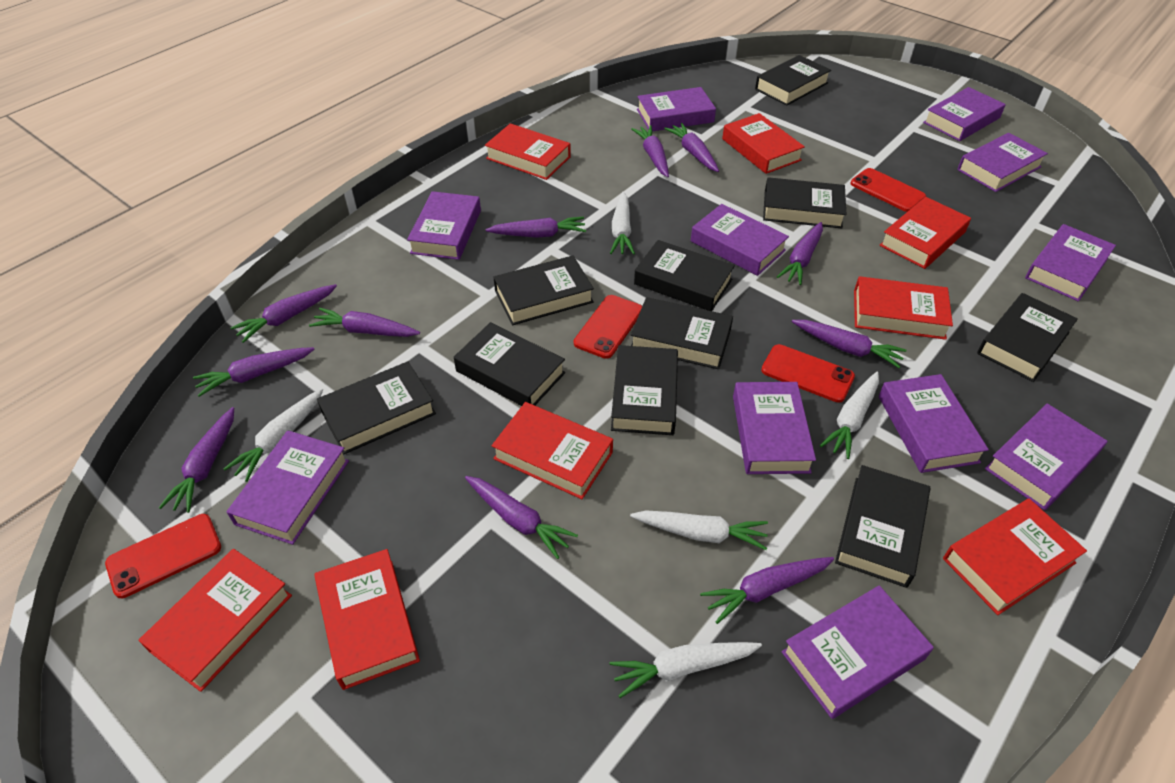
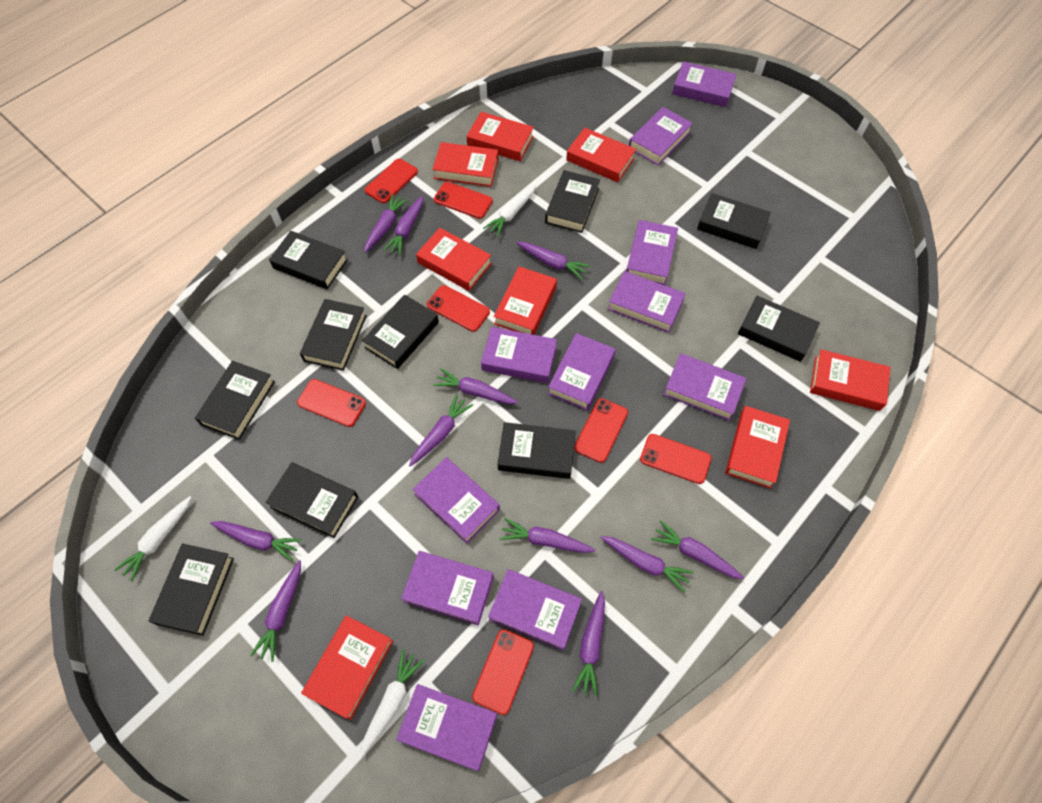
red phone: 4 -> 7
white carrot: 5 -> 3

